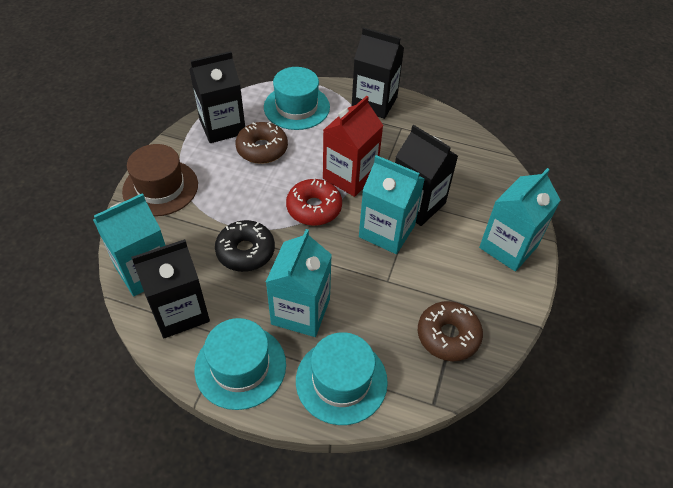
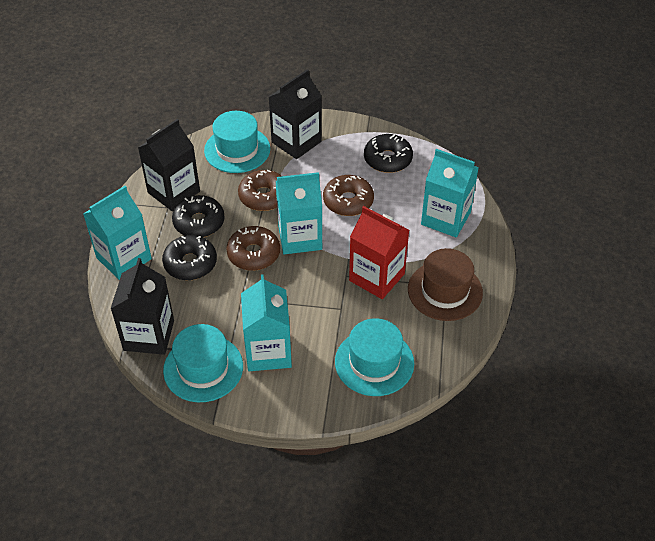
black carton: 4 -> 3
black donut: 1 -> 3
brown donut: 2 -> 3
red donut: 1 -> 0

